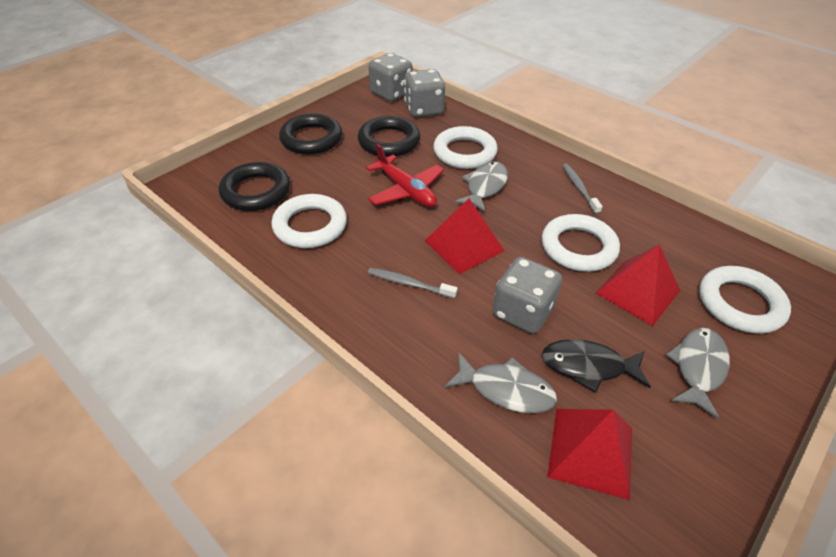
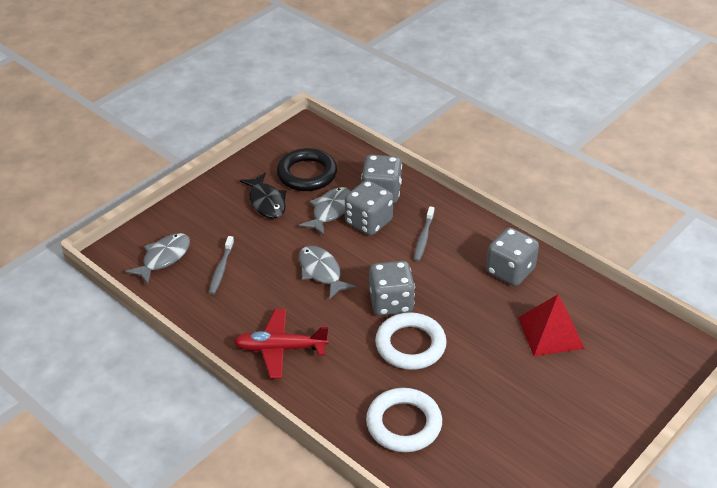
black ring: 3 -> 1
grey dice: 3 -> 4
red pyramid: 3 -> 1
white ring: 4 -> 2

